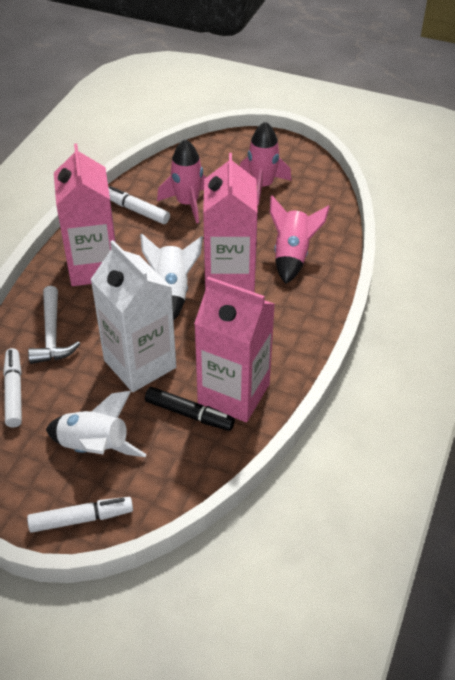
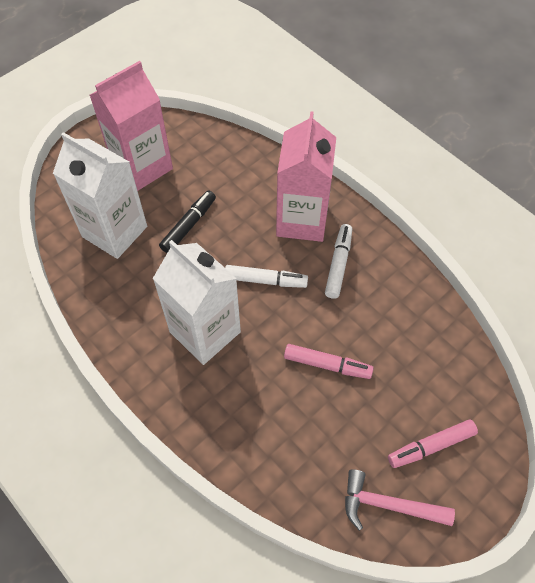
pink carton: 3 -> 2
pink hammer: 0 -> 1
pink marker: 0 -> 2
pink rocket: 3 -> 0
white carton: 1 -> 2
white hammer: 1 -> 0
white marker: 3 -> 2
white rocket: 2 -> 0

